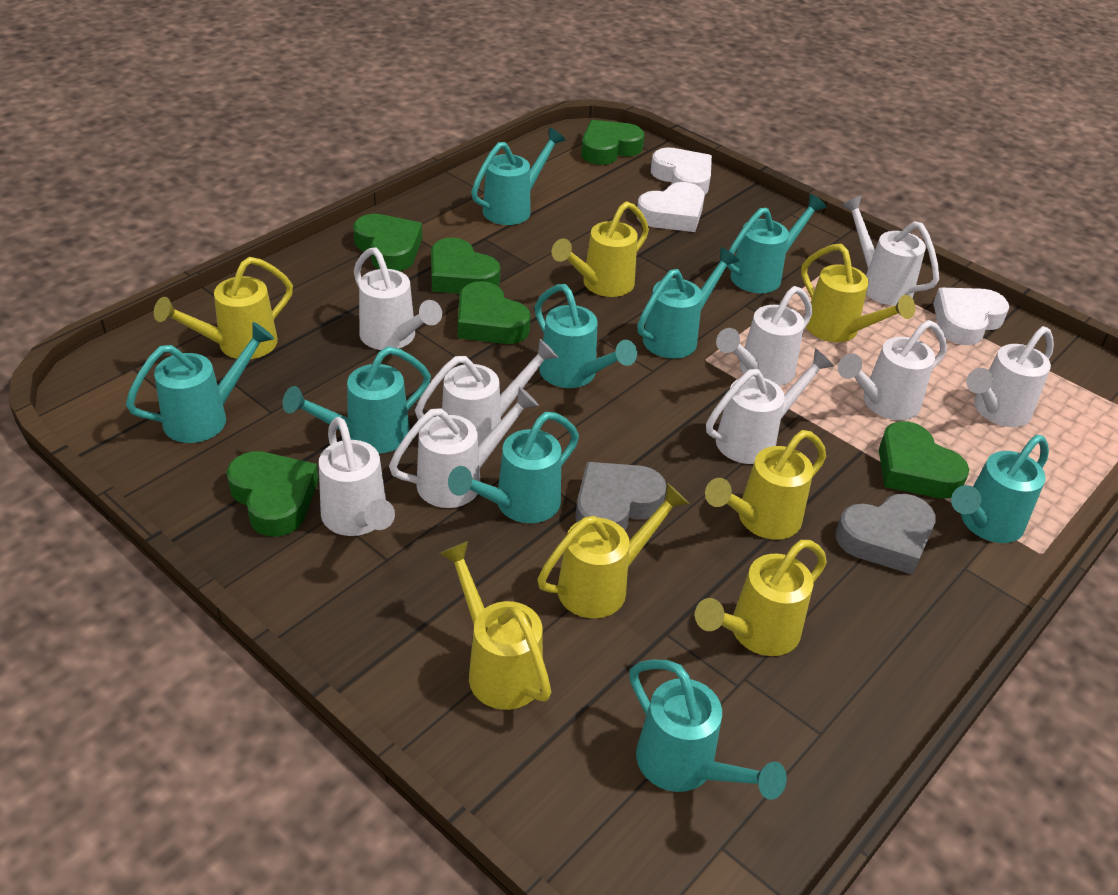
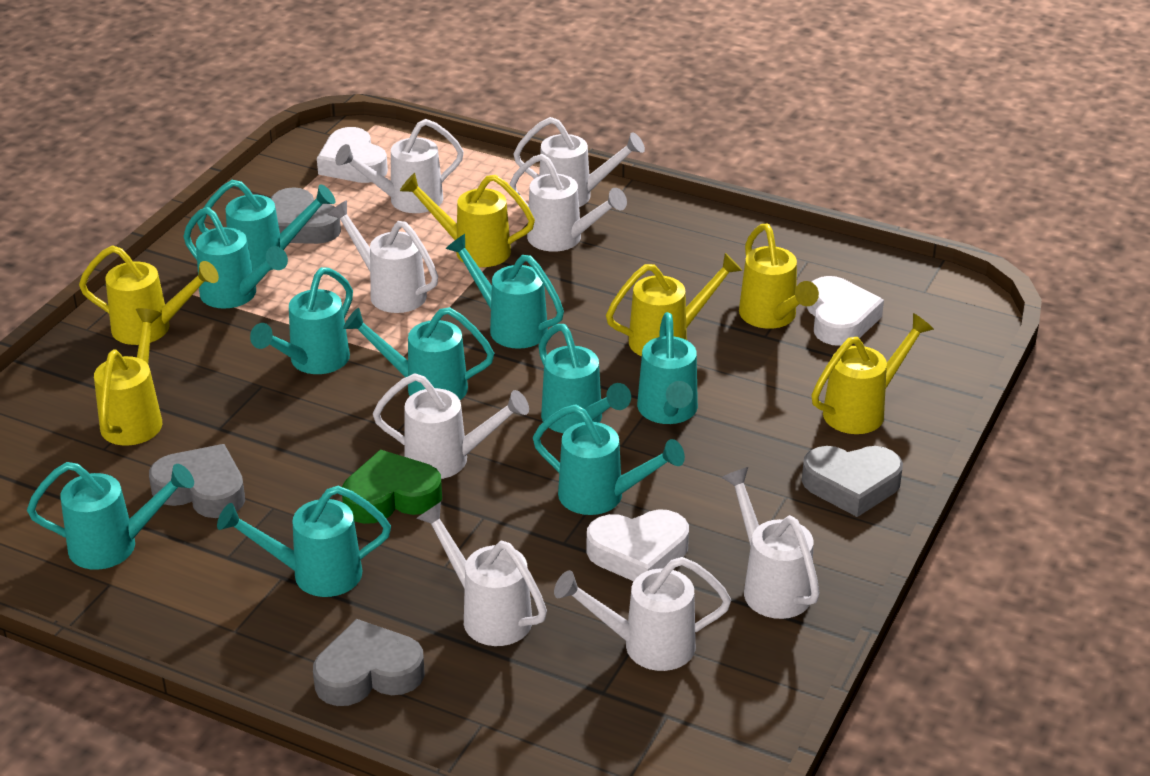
green heart: 6 -> 1
grey heart: 2 -> 4
turquoise watering can: 9 -> 10
white watering can: 9 -> 8
yellow watering can: 7 -> 6

